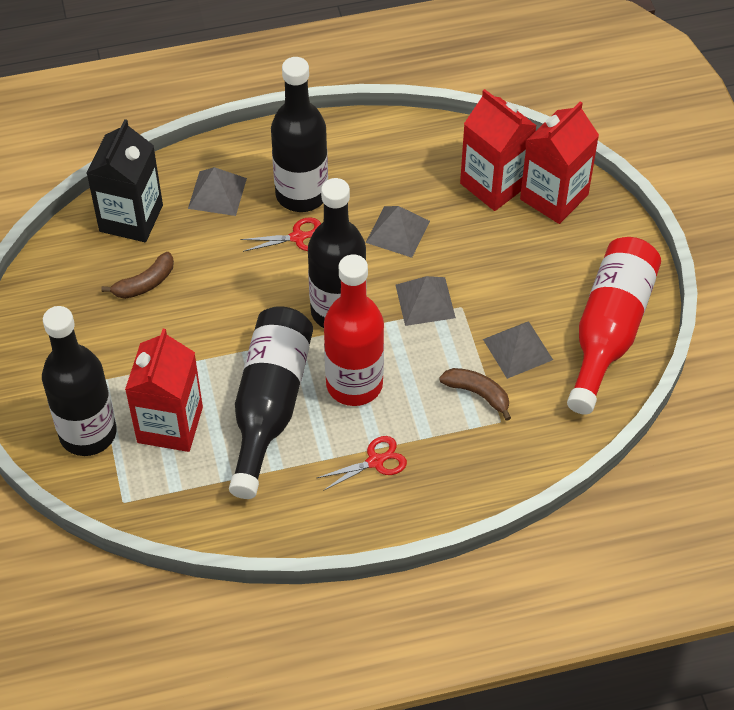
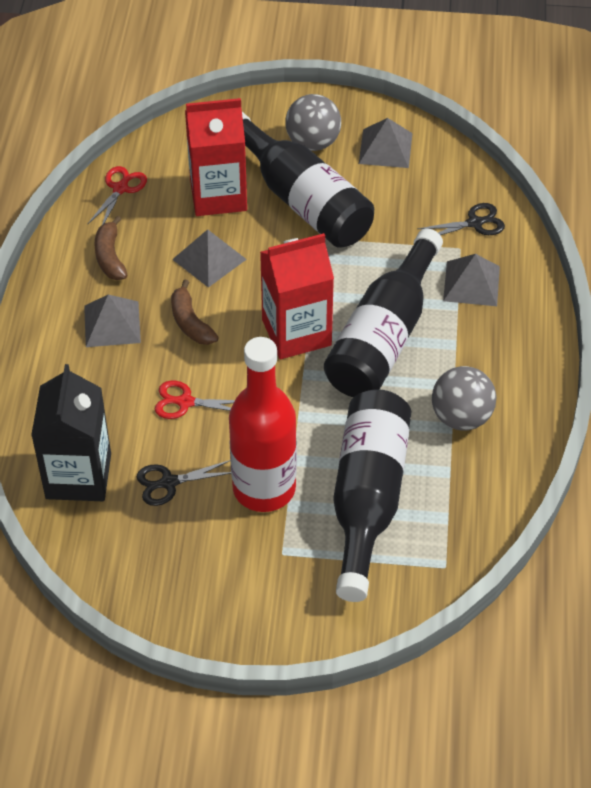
black bottle: 4 -> 3
black scissors: 0 -> 2
grey ball: 0 -> 2
red bottle: 2 -> 1
red carton: 3 -> 2

